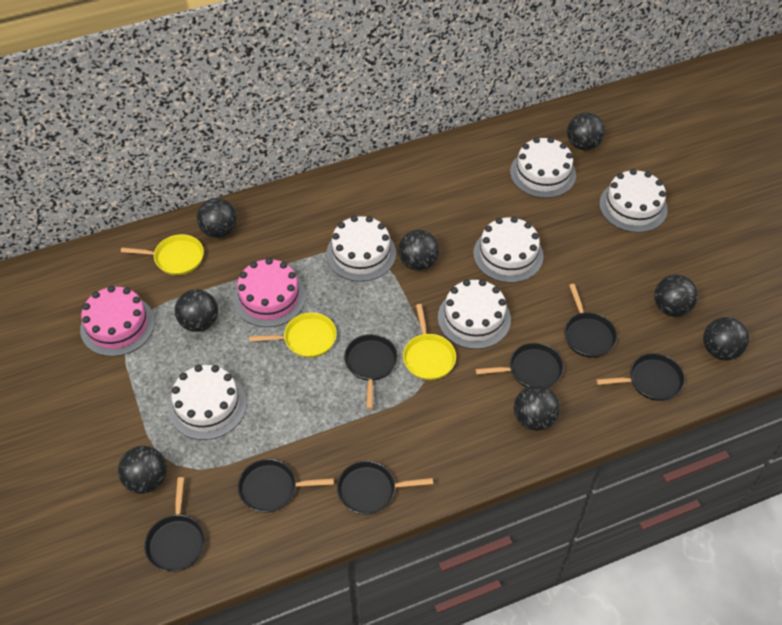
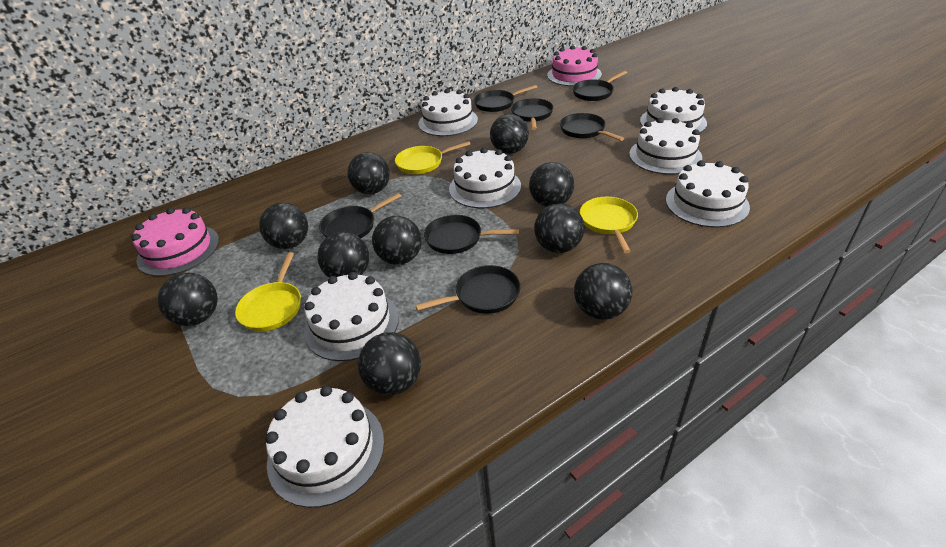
black ball: 8 -> 10
white cake: 6 -> 7

